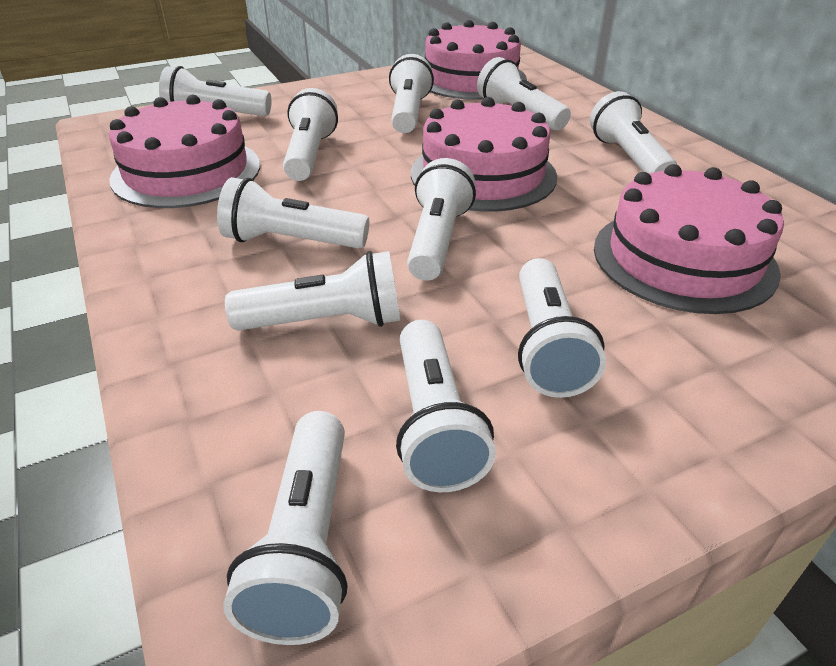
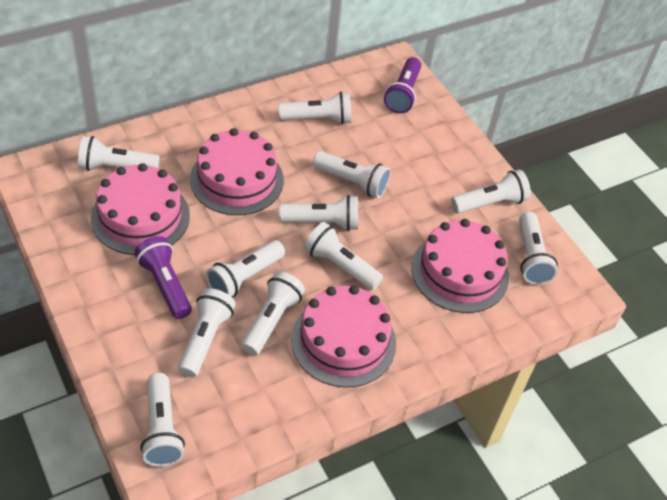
purple flashlight: 0 -> 2

